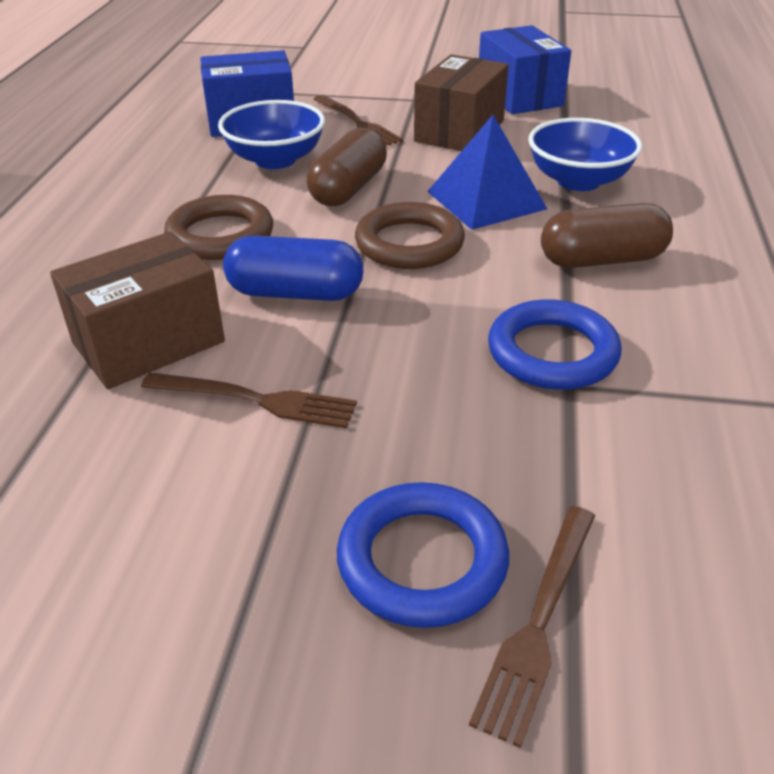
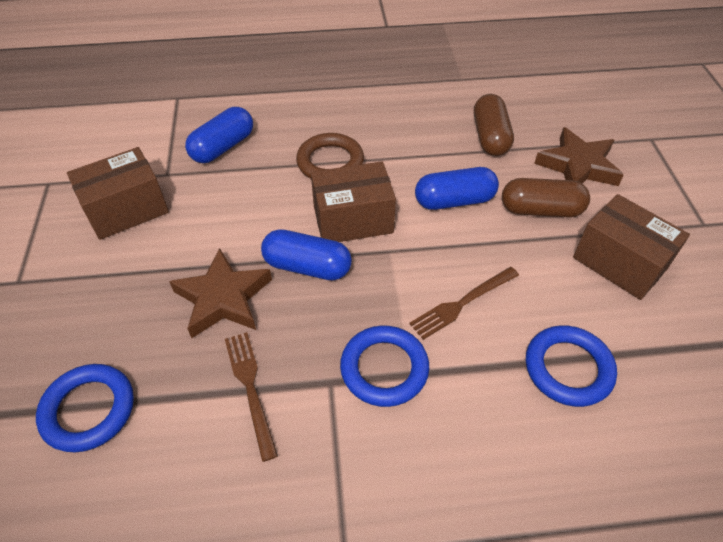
blue bowl: 2 -> 0
blue box: 2 -> 0
blue capsule: 1 -> 3
blue pyramid: 1 -> 0
blue ring: 2 -> 3
brown box: 2 -> 3
brown fork: 3 -> 2
brown ring: 2 -> 1
brown star: 0 -> 2

